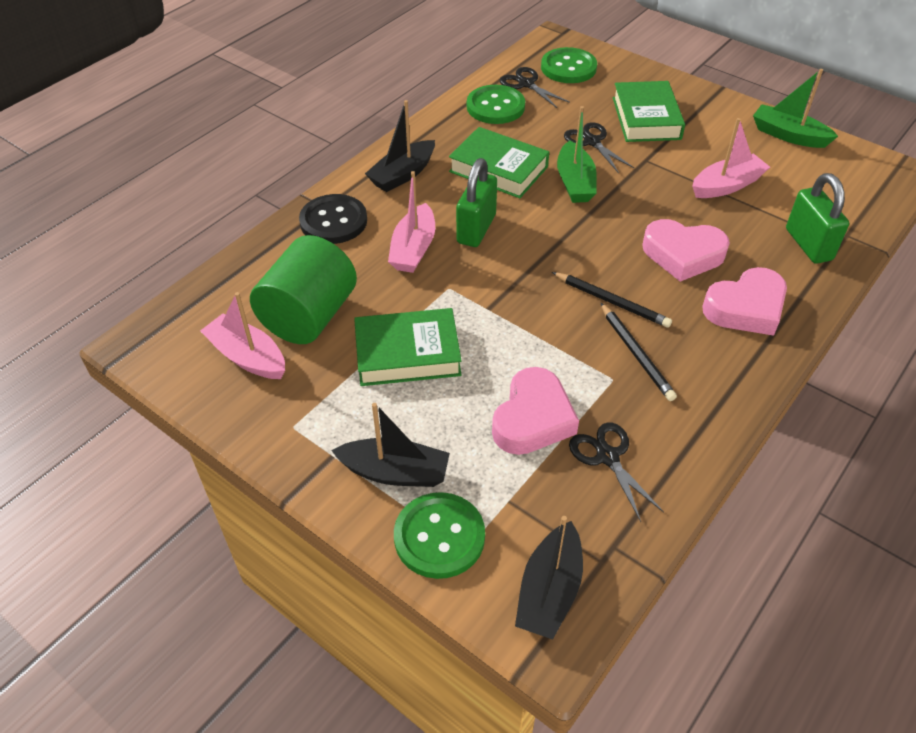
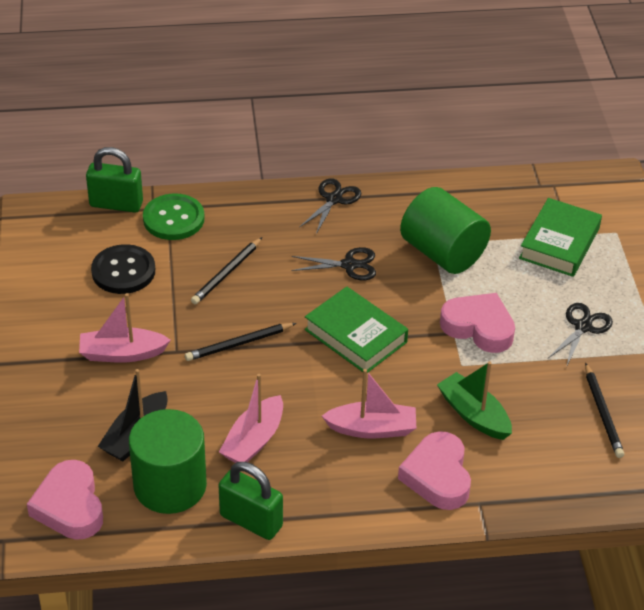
black boat: 3 -> 1
black pencil: 2 -> 3
green boat: 2 -> 1
green book: 3 -> 2
green button: 3 -> 1
green cylinder: 1 -> 2

